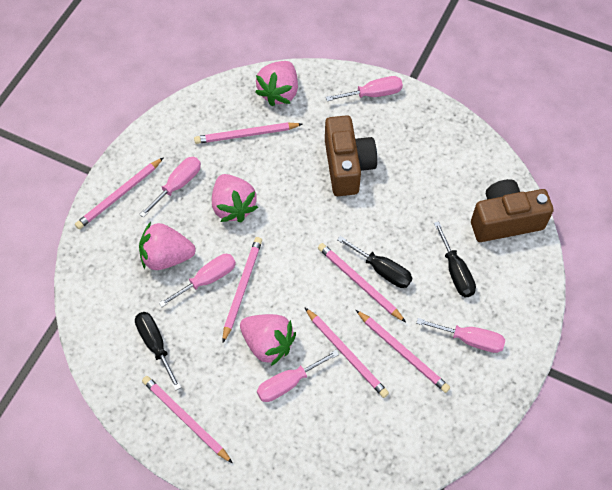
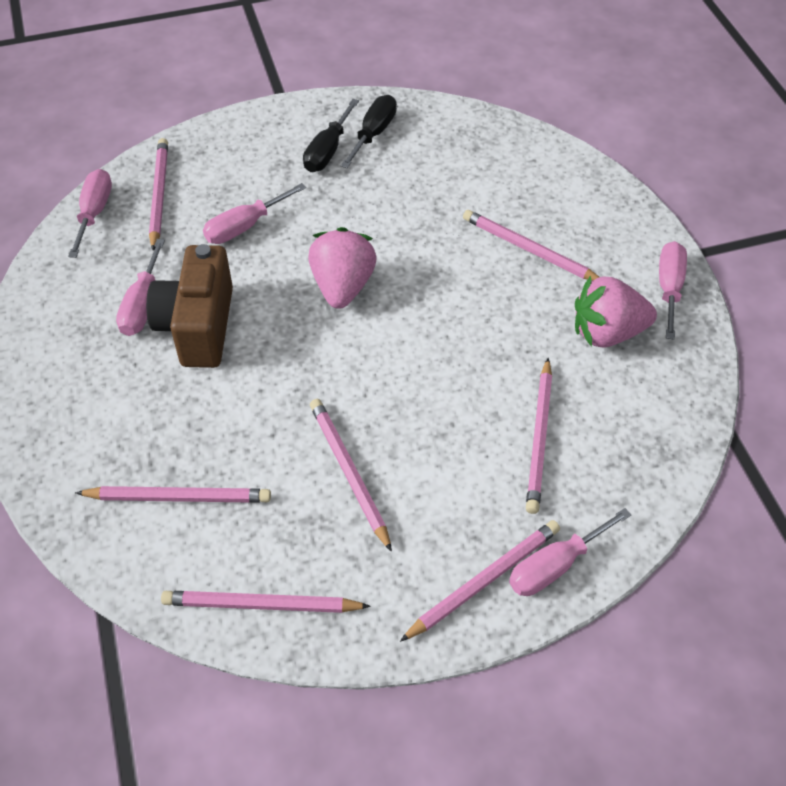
black screwdriver: 3 -> 2
brown camera: 2 -> 1
pink strawberry: 4 -> 2

